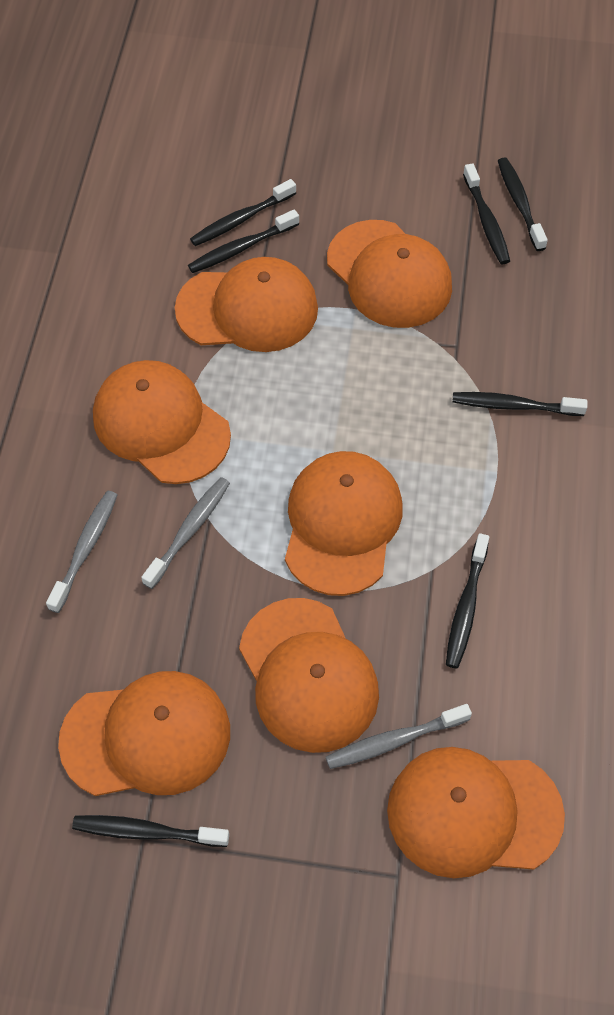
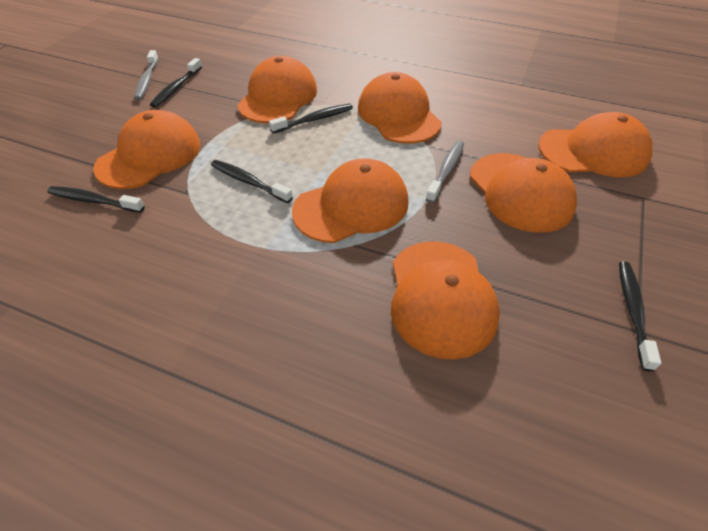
black toothbrush: 7 -> 5
grey toothbrush: 3 -> 2

